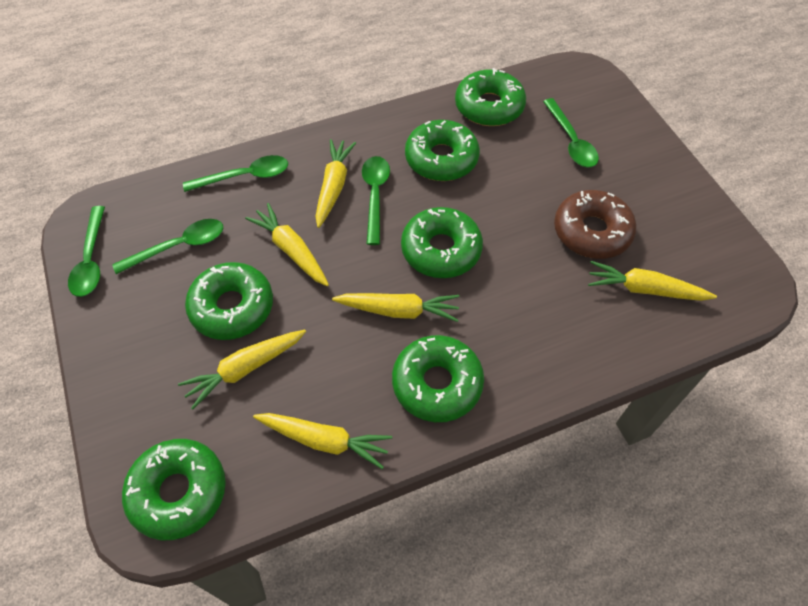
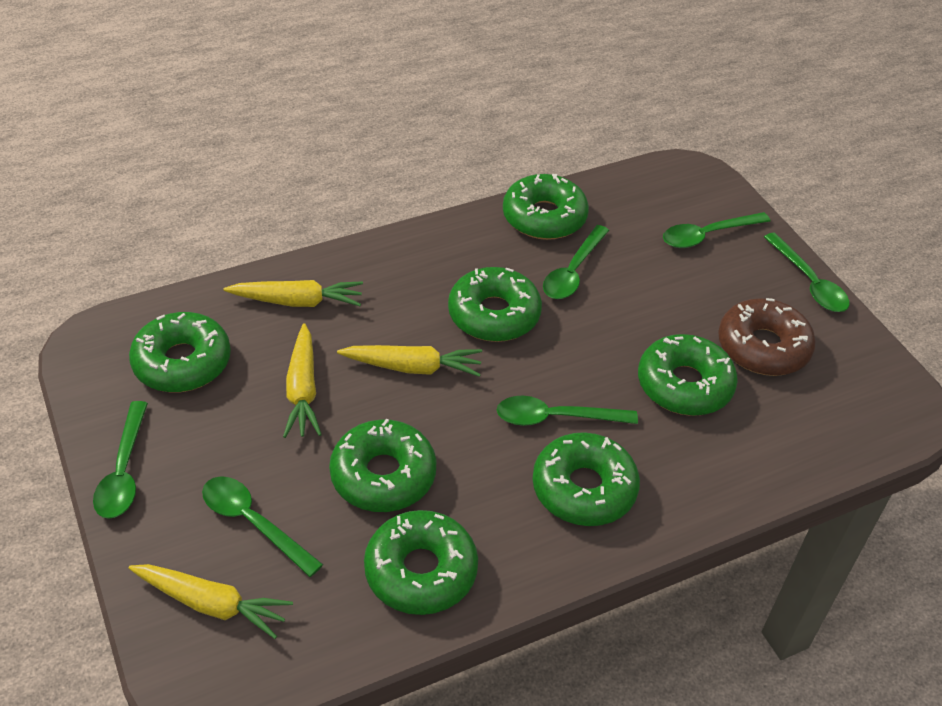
green donut: 6 -> 7
green spoon: 5 -> 6
yellow carrot: 6 -> 4

